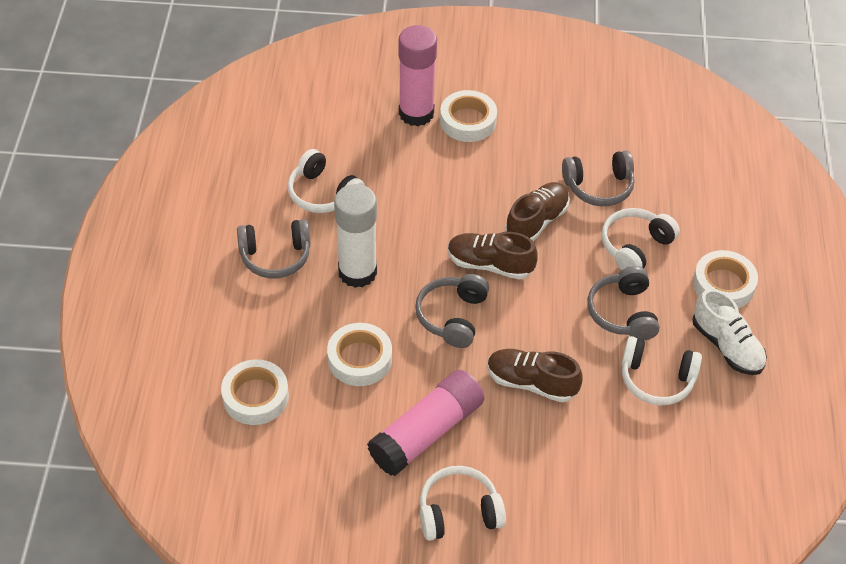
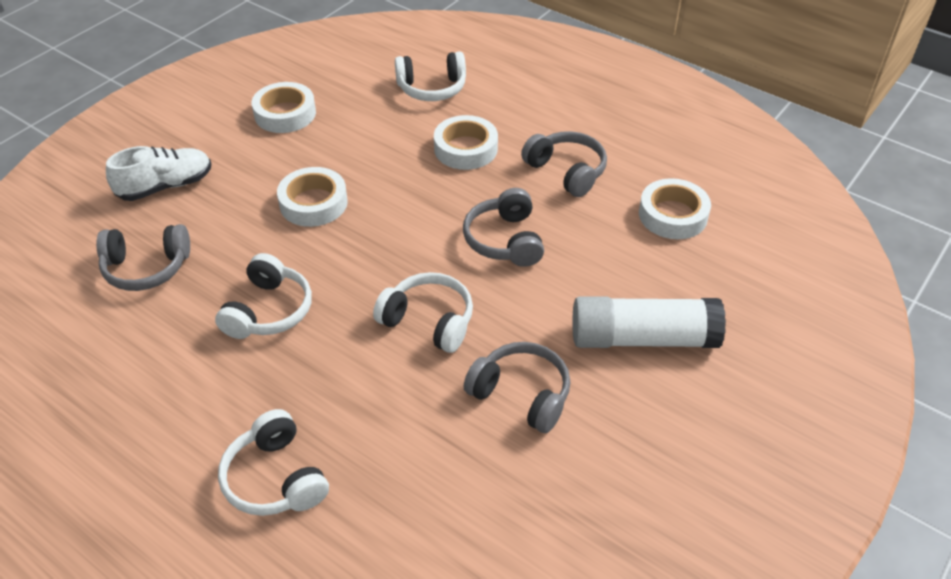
brown shoe: 3 -> 0
pink glue stick: 2 -> 0

